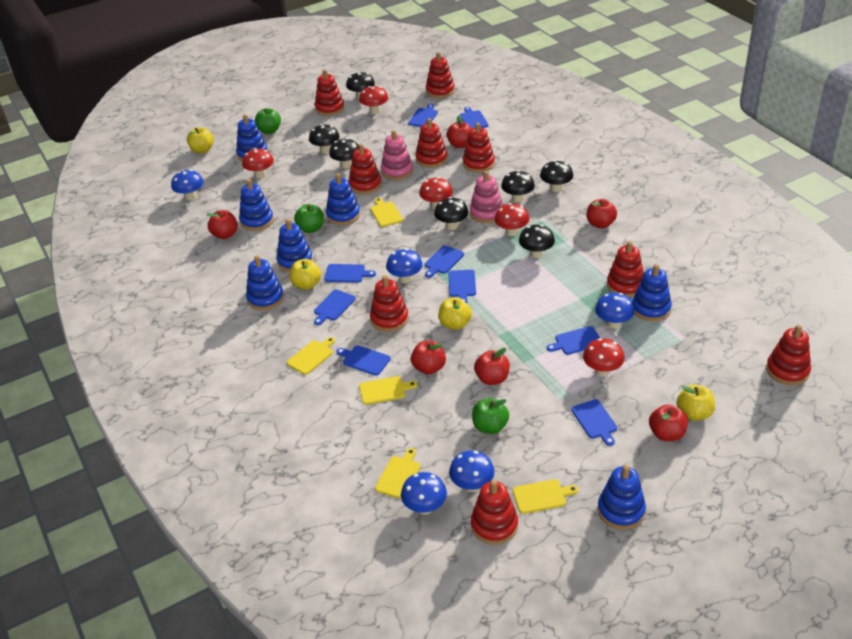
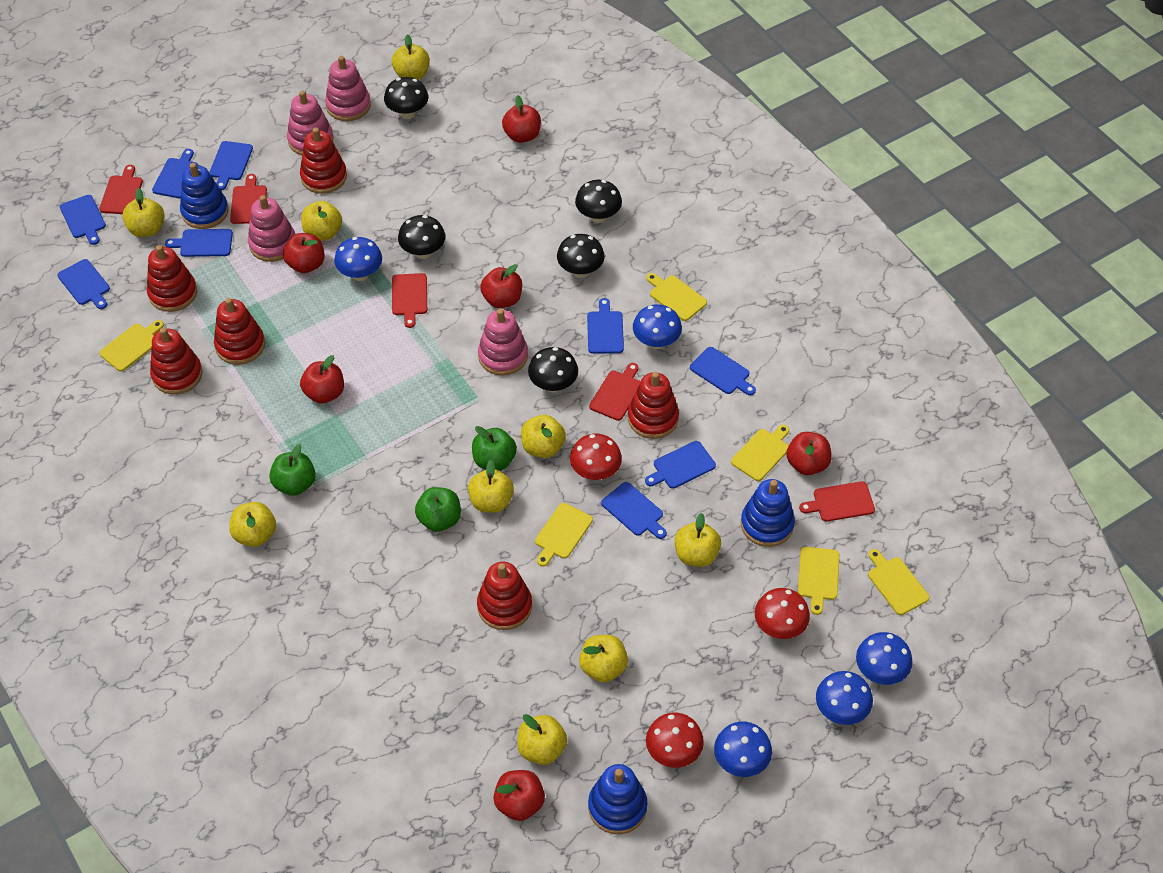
black mushroom: 7 -> 5
blue stacking toy: 7 -> 3
pink stacking toy: 2 -> 4
red cutting board: 0 -> 5
red mushroom: 5 -> 3
red stacking toy: 9 -> 6
yellow apple: 4 -> 9
yellow cutting board: 5 -> 6

